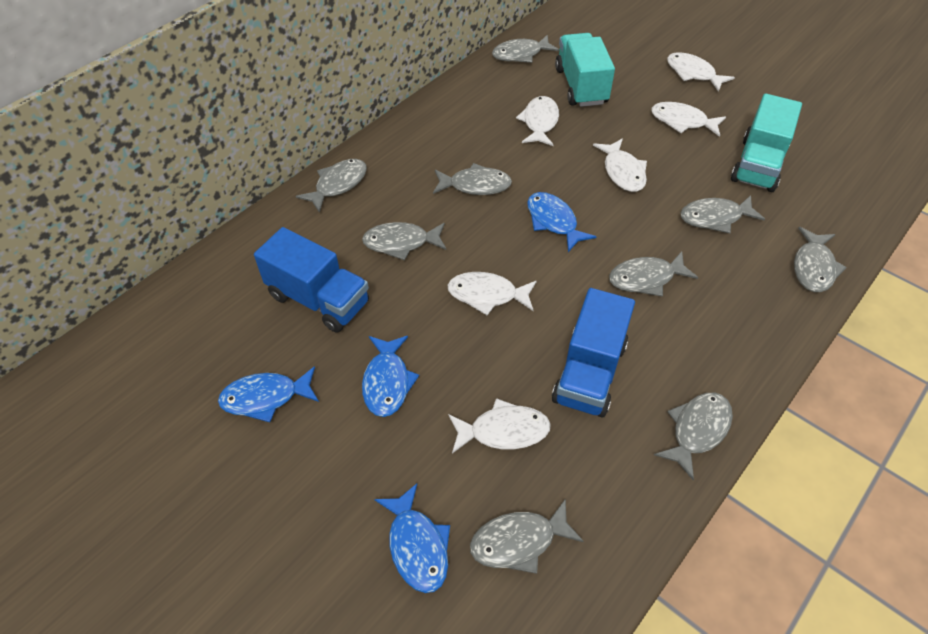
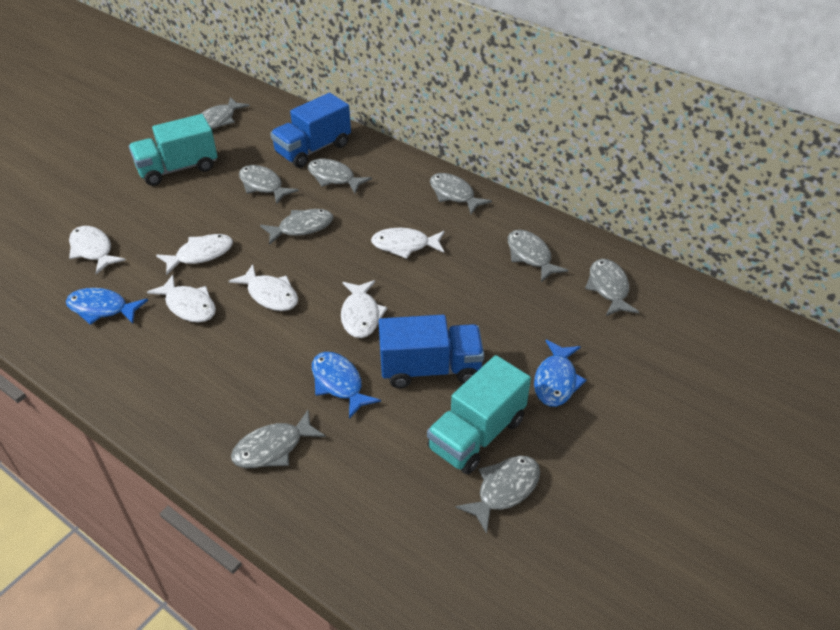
blue fish: 4 -> 3

